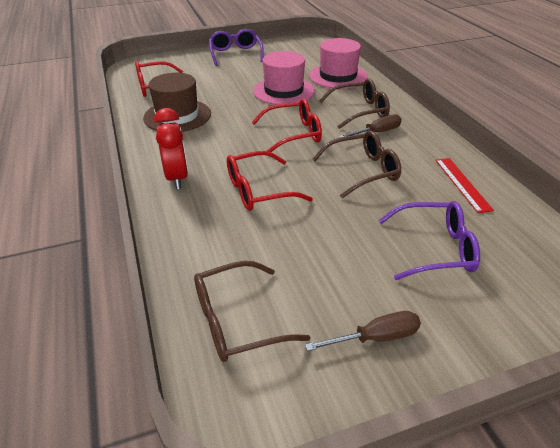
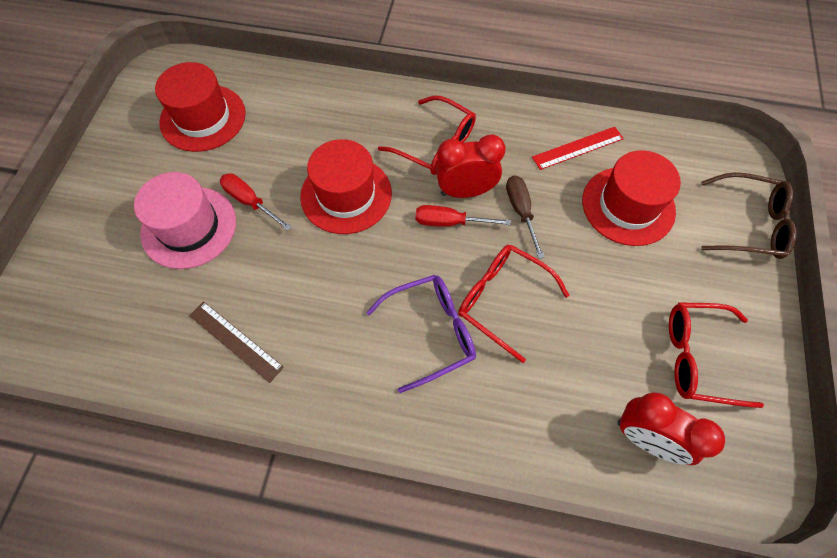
brown glasses: 3 -> 1
brown hat: 1 -> 0
brown ruler: 0 -> 1
brown screwdriver: 2 -> 1
pink hat: 2 -> 1
purple glasses: 2 -> 1
red clock: 1 -> 2
red hat: 0 -> 3
red screwdriver: 0 -> 2

